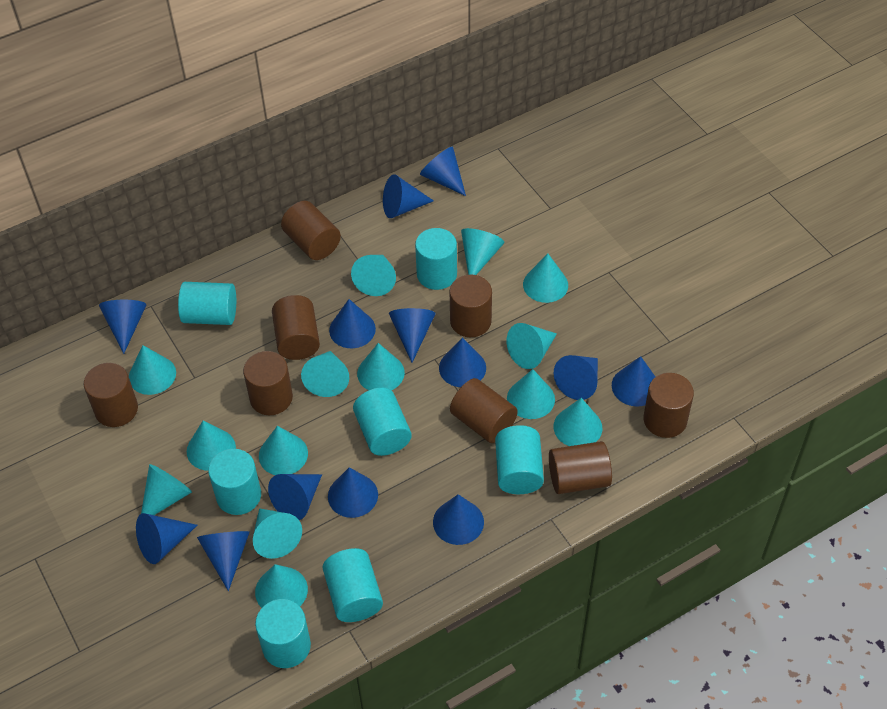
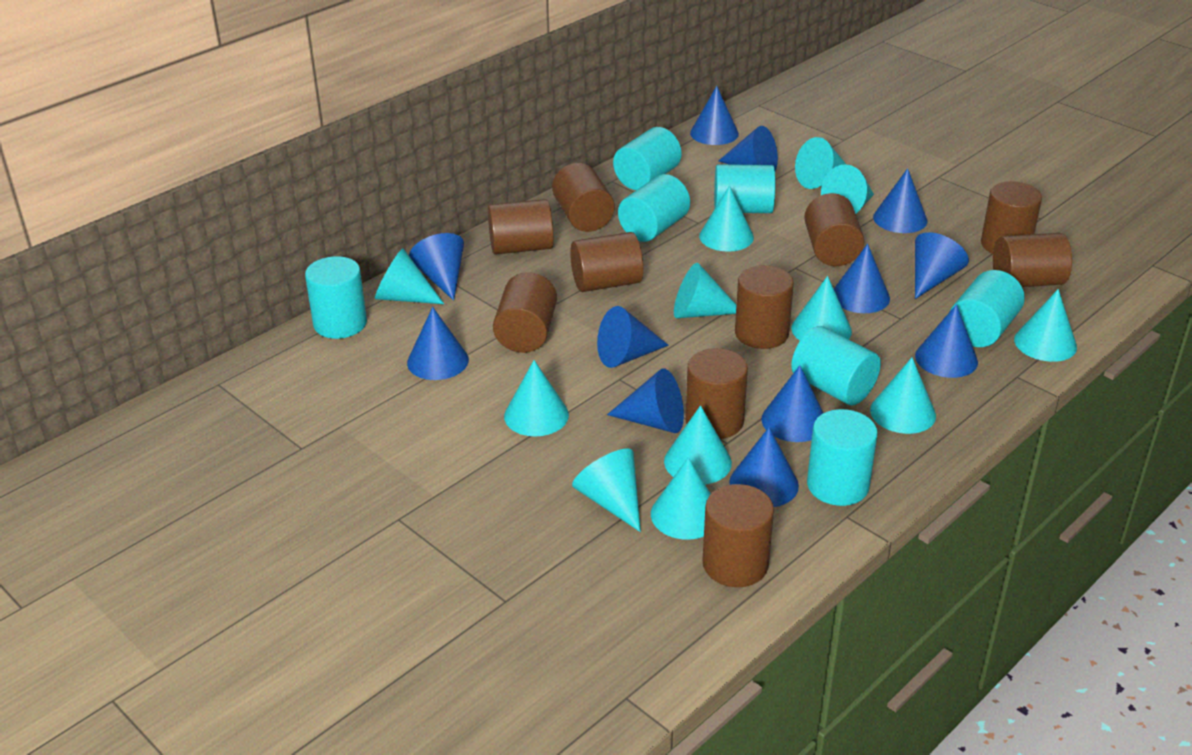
blue cone: 13 -> 12
brown cylinder: 8 -> 10
turquoise cone: 14 -> 12

